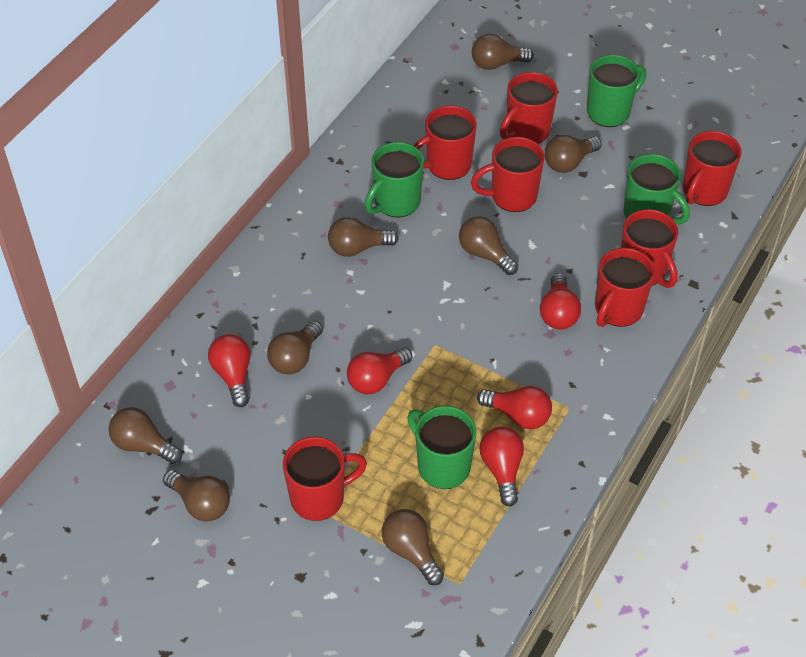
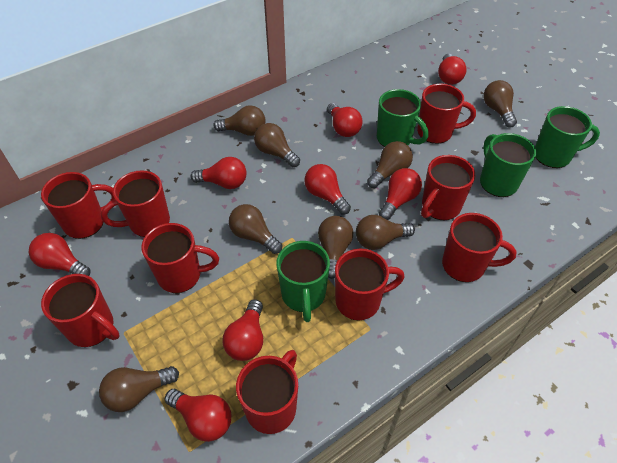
red light bulb: 5 -> 8
red mug: 7 -> 9

